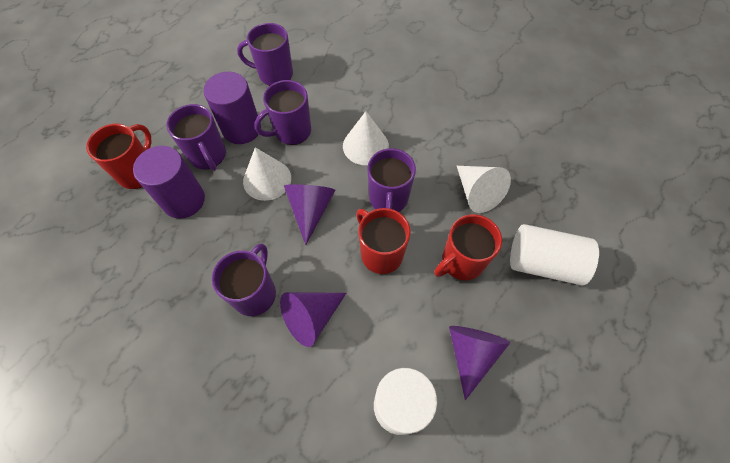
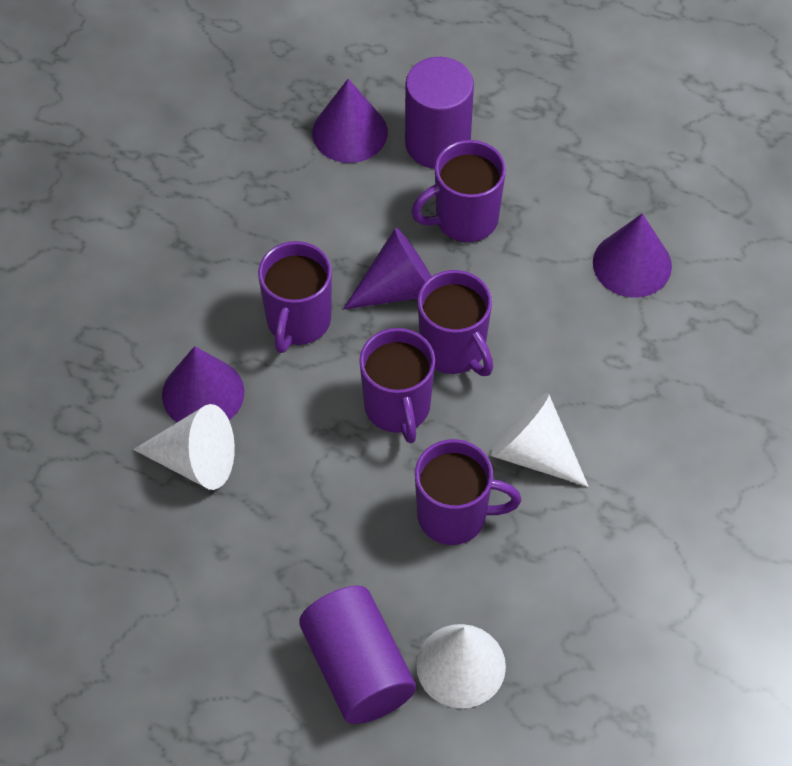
purple cone: 3 -> 4
red mug: 3 -> 0
white cylinder: 2 -> 0

